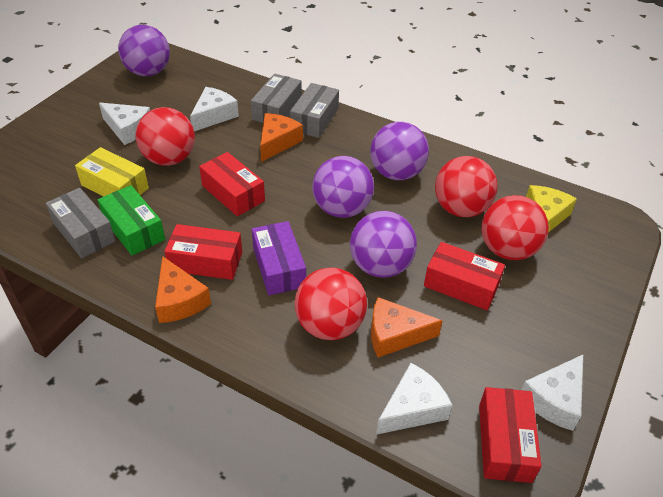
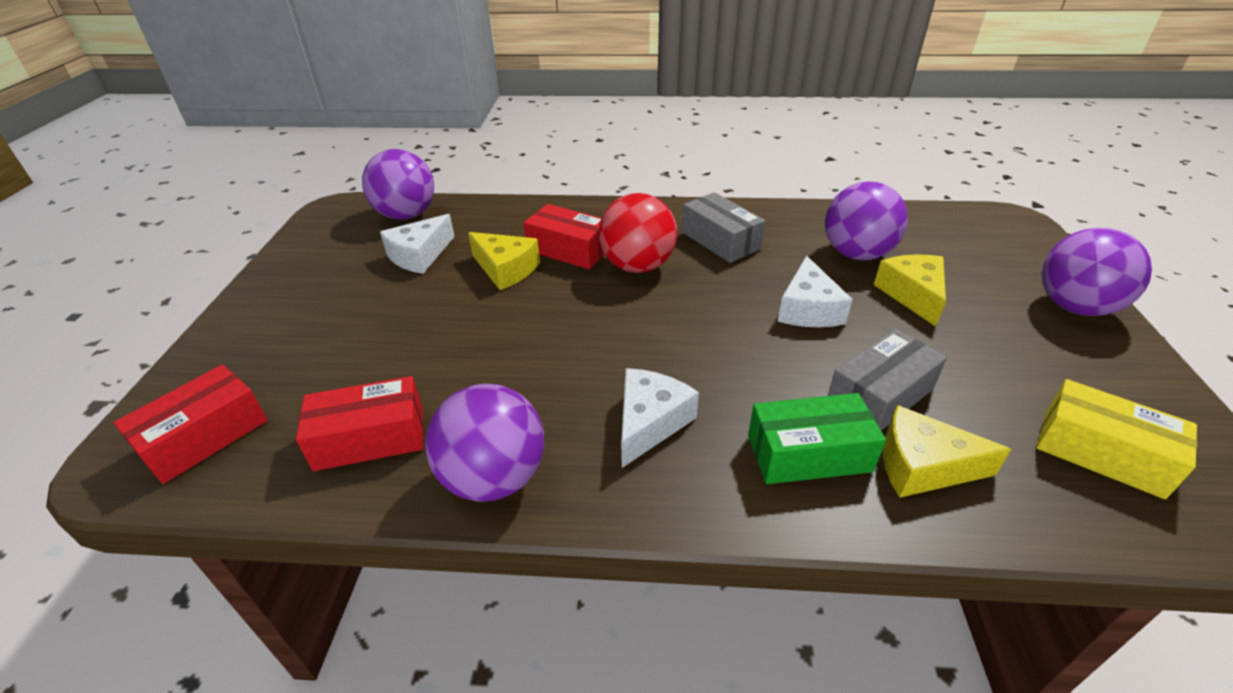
grey box: 3 -> 2
orange cheese: 3 -> 0
purple box: 1 -> 0
red ball: 4 -> 1
red box: 4 -> 3
white cheese: 4 -> 3
yellow cheese: 1 -> 3

